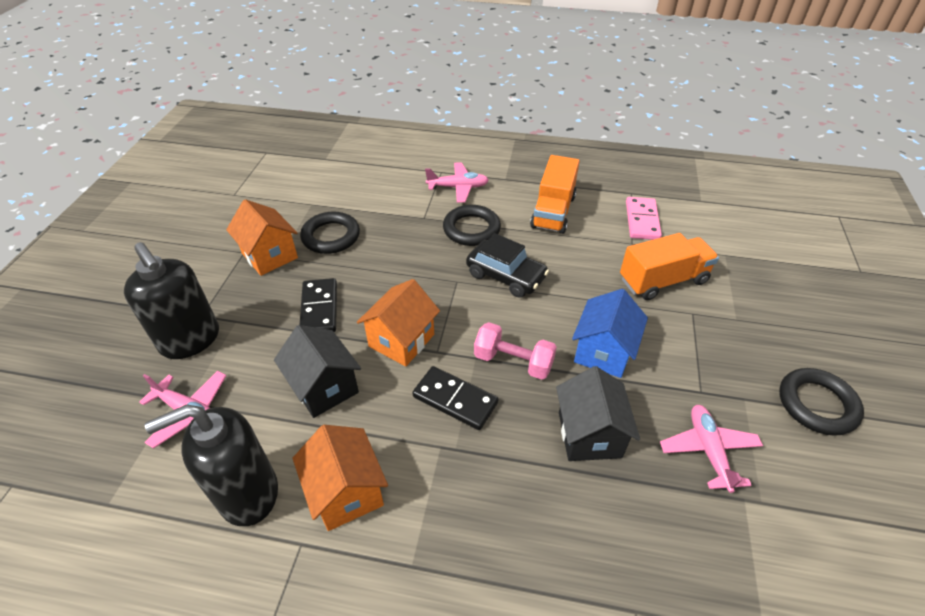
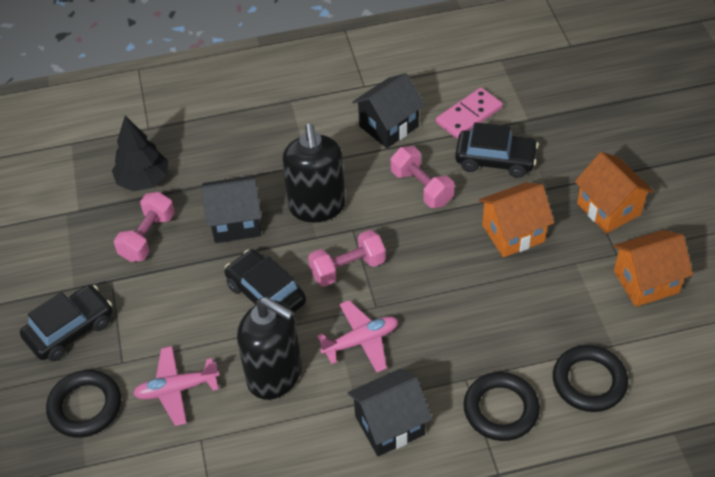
black car: 1 -> 3
black domino: 2 -> 0
black house: 2 -> 3
black tree: 0 -> 1
blue house: 1 -> 0
orange truck: 2 -> 0
pink dumbbell: 1 -> 3
pink plane: 3 -> 2

